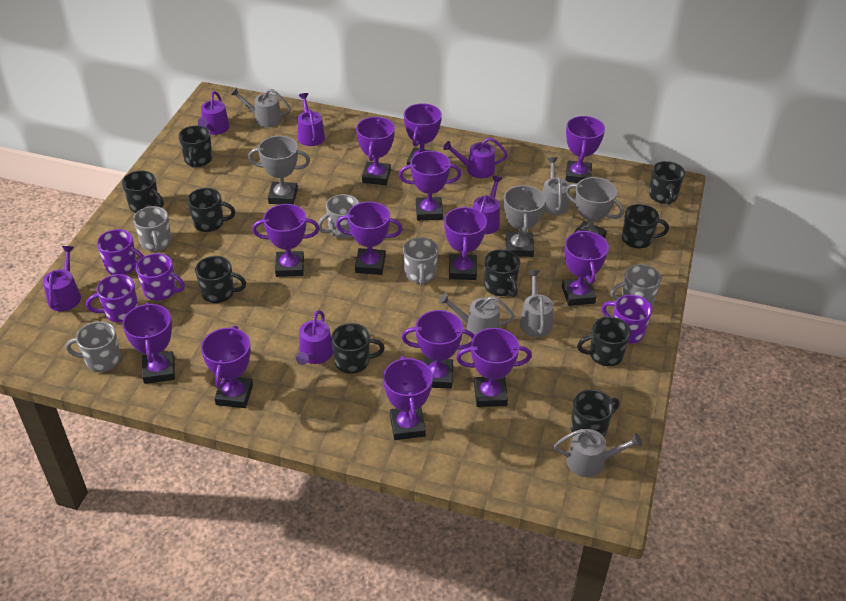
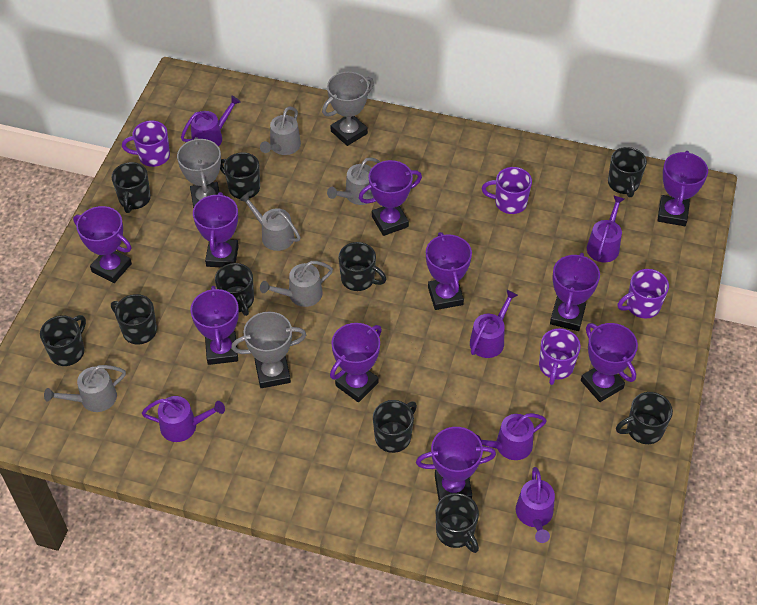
grey mug: 5 -> 0
purple trophy: 13 -> 10

